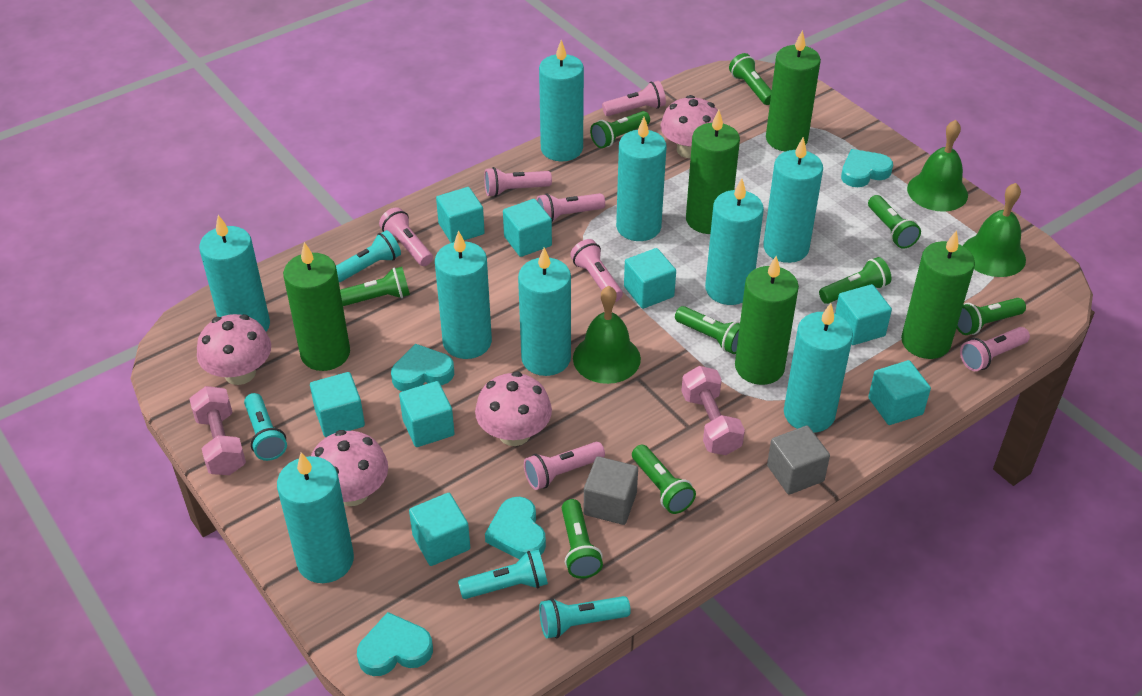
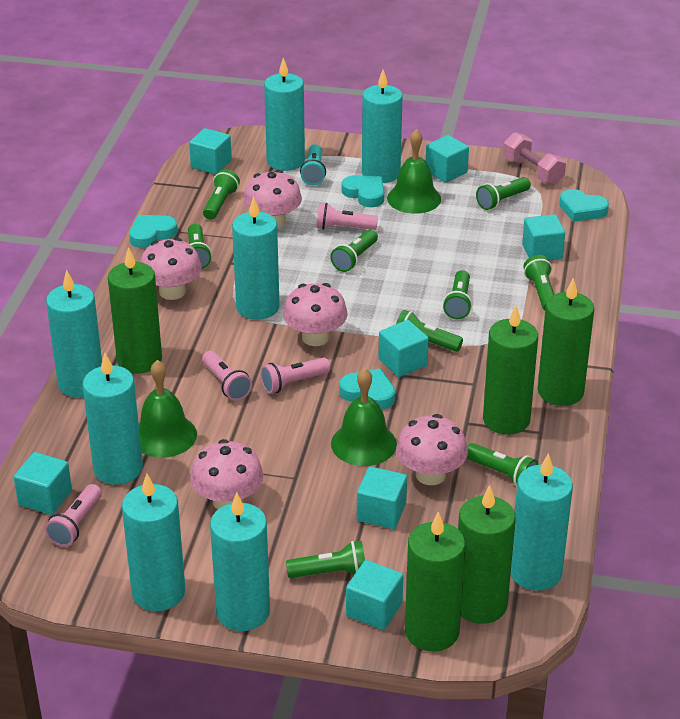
grey cube: 2 -> 0
pink dumbbell: 2 -> 1
pink flashlight: 7 -> 4
pink mushroom: 4 -> 5
turquoise candle: 9 -> 8
turquoise cube: 8 -> 7
turquoise flashlight: 4 -> 1

